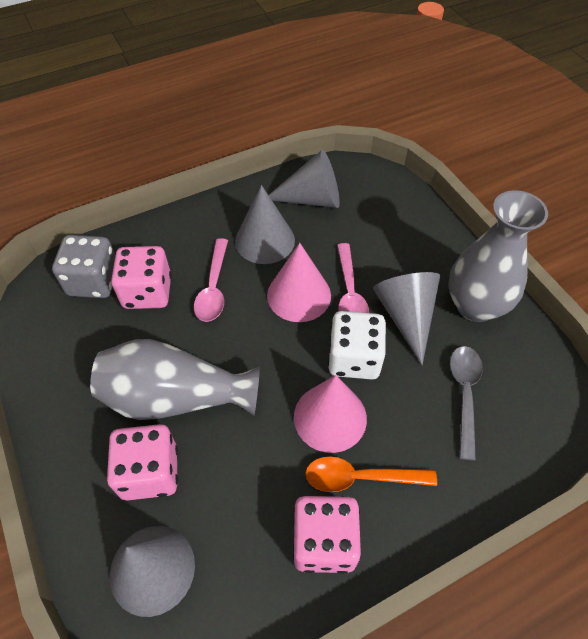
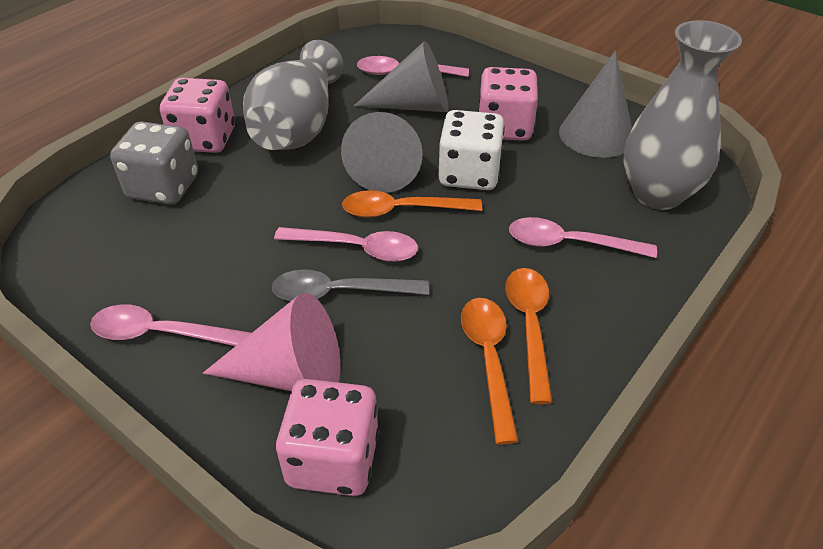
grey cone: 4 -> 3
orange spoon: 1 -> 3
pink cone: 2 -> 1
pink spoon: 2 -> 4

